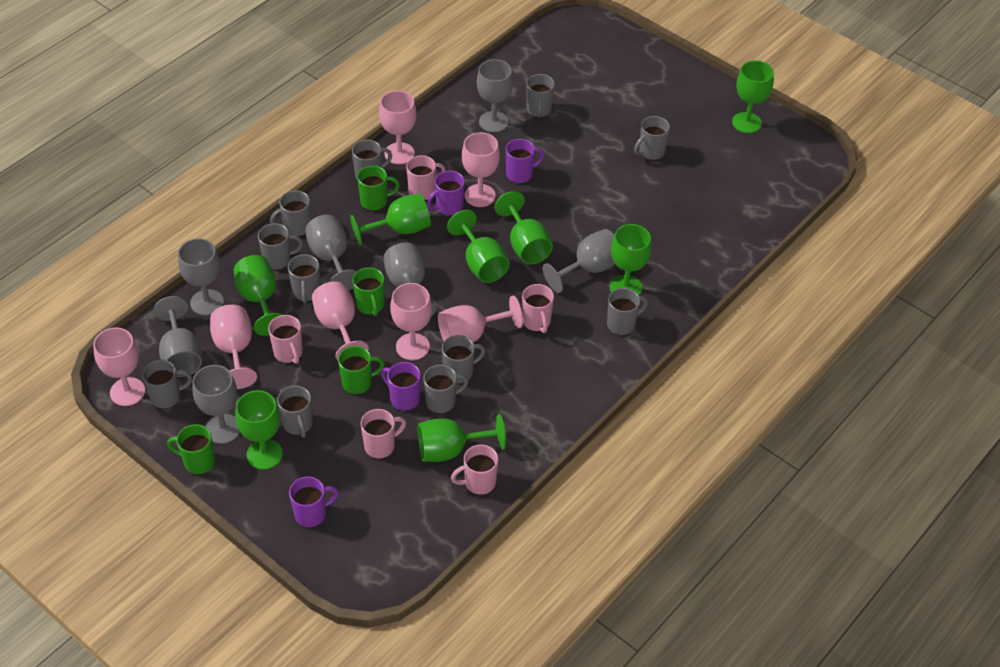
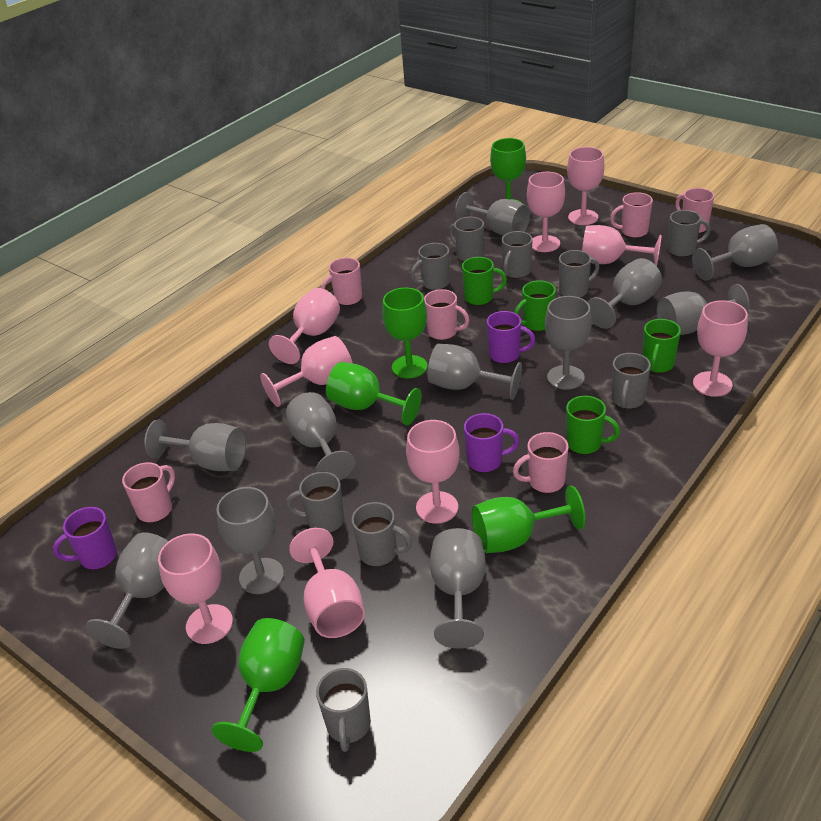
green goblet: 8 -> 5
grey goblet: 7 -> 11
grey mug: 11 -> 9
pink goblet: 7 -> 9
pink mug: 5 -> 6
purple mug: 4 -> 3

